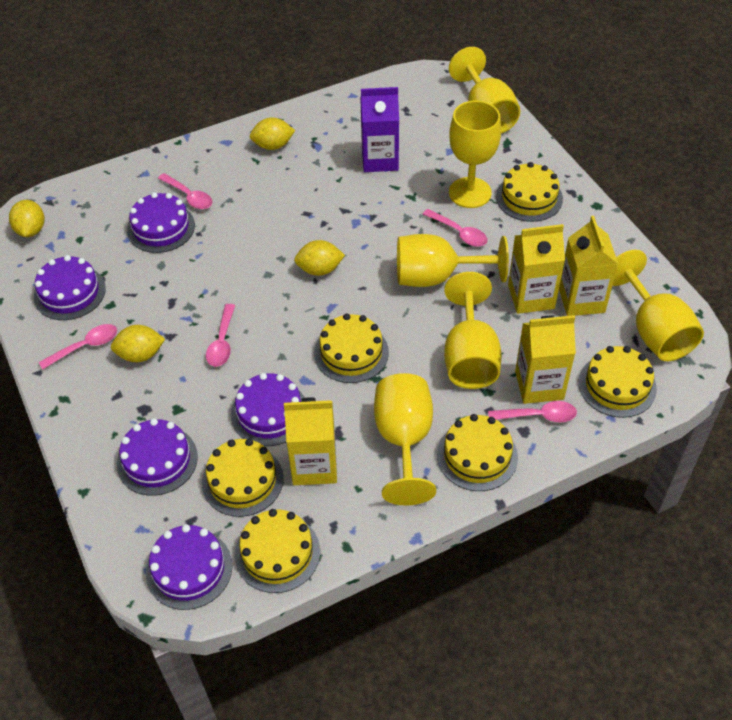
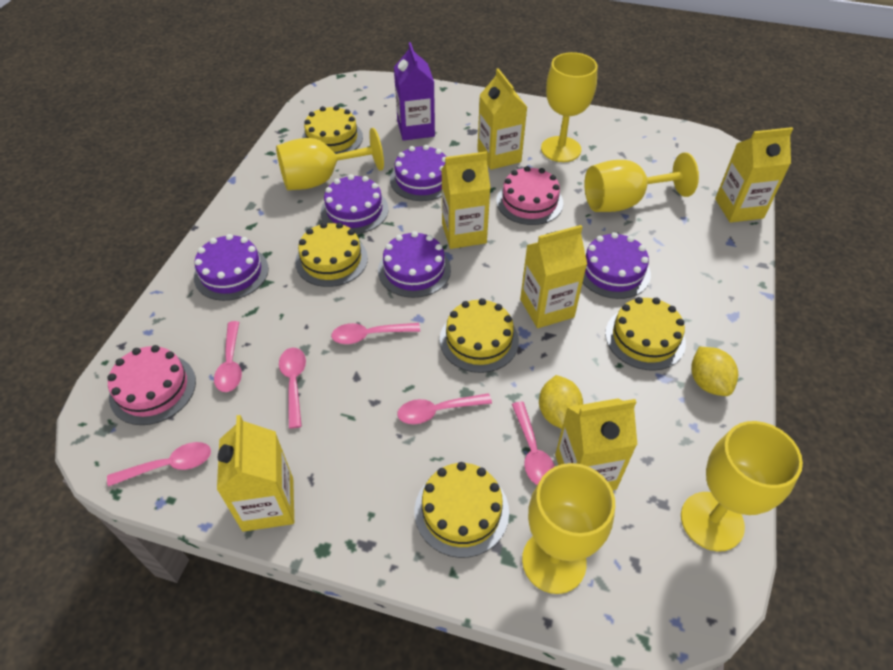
pink cake: 0 -> 2
pink spoon: 5 -> 6
yellow cake: 6 -> 5
yellow carton: 4 -> 6
yellow goblet: 6 -> 5
yellow lemon: 4 -> 2

